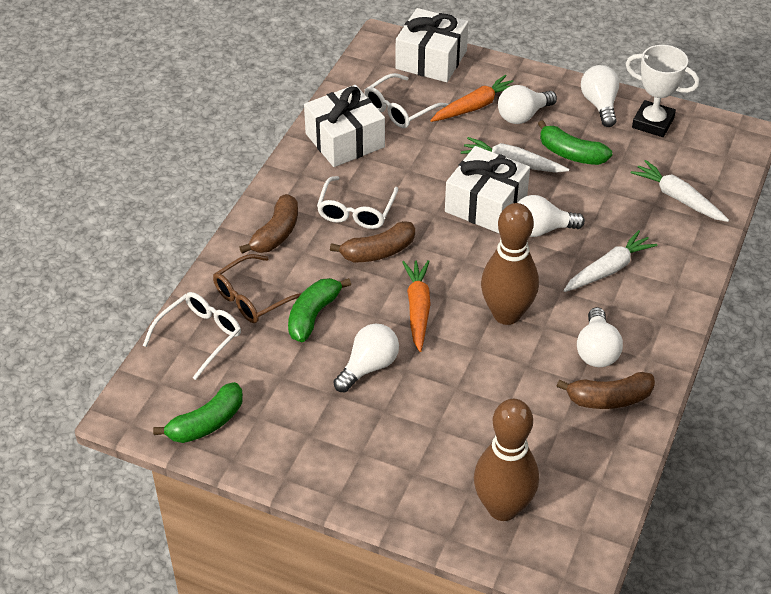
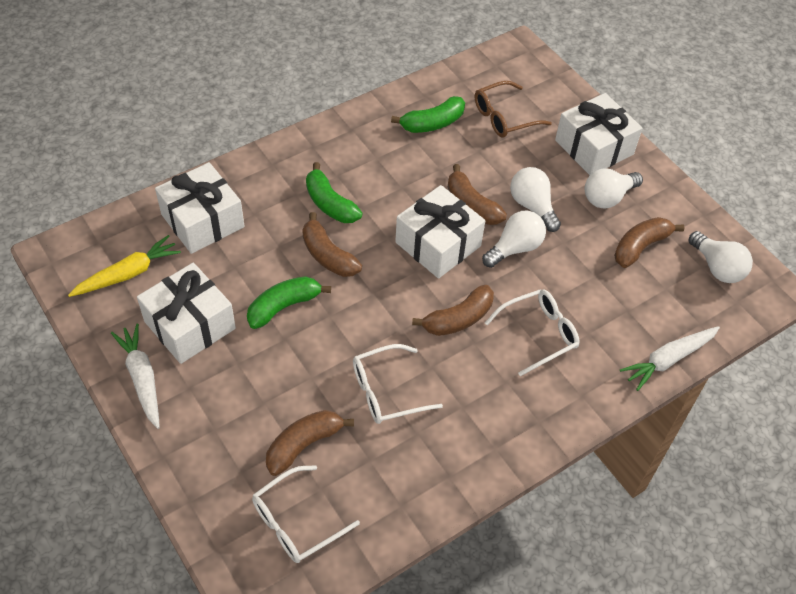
brown banana: 3 -> 5
brown bowling pin: 2 -> 0
orange carrot: 2 -> 0
white carrot: 3 -> 2
white gift: 3 -> 4
white light bulb: 5 -> 4
white trophy: 1 -> 0
yellow carrot: 0 -> 1

